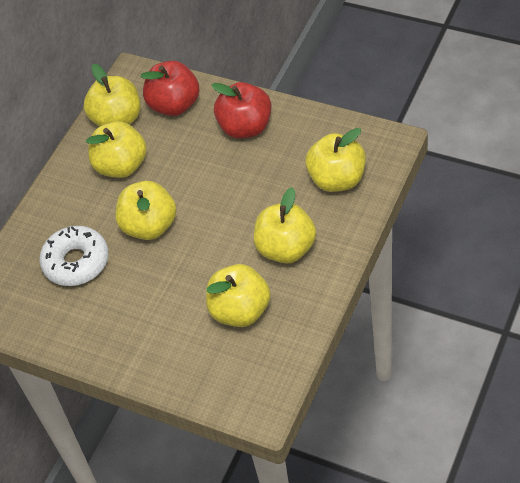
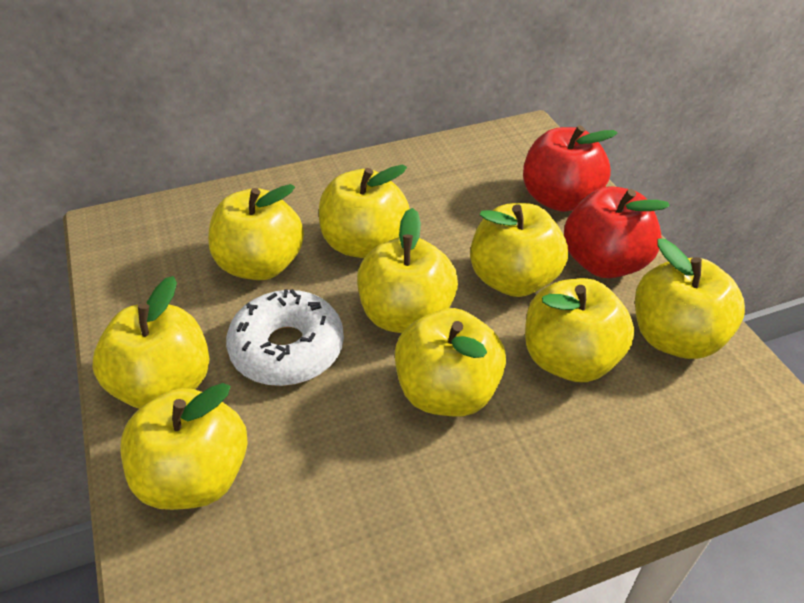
yellow apple: 6 -> 9

